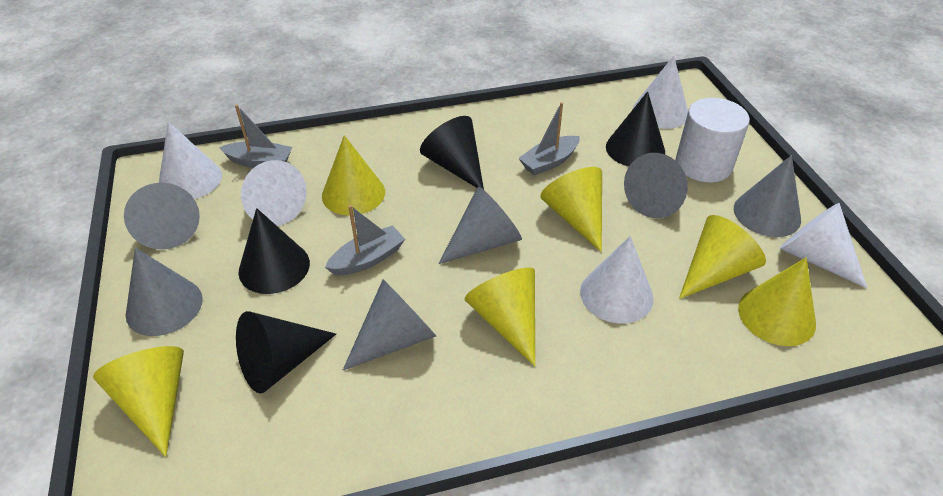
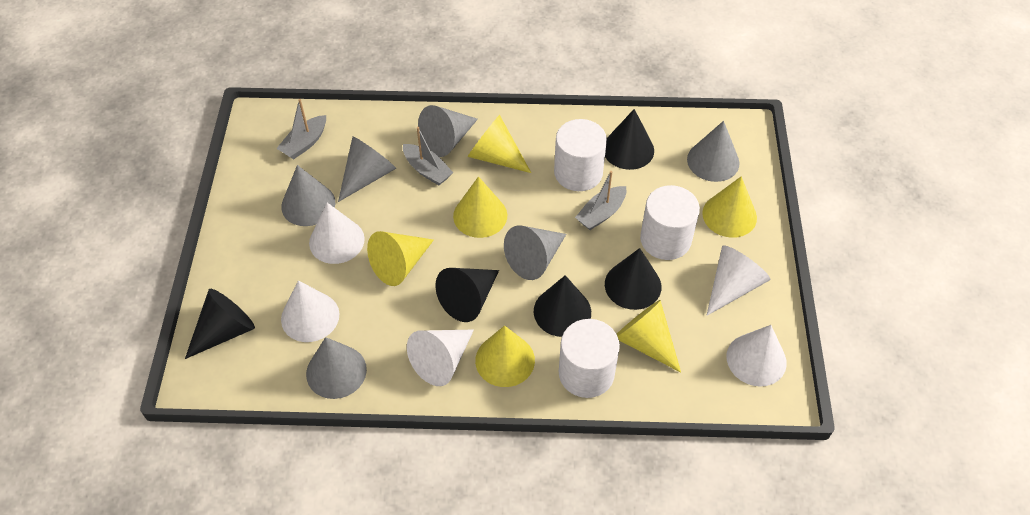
black cone: 4 -> 5
white cylinder: 1 -> 3

